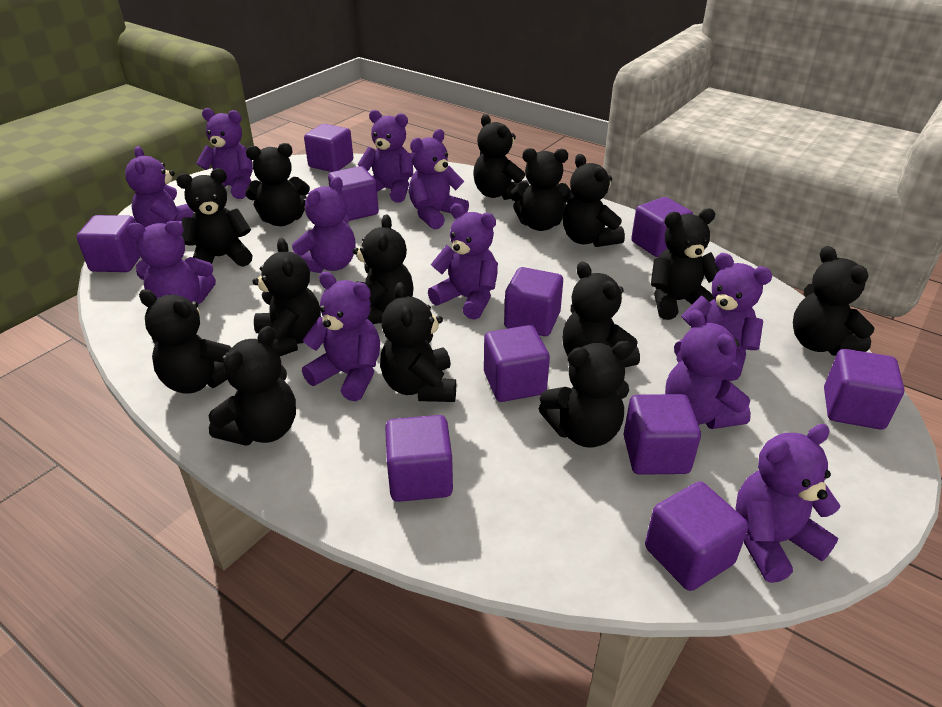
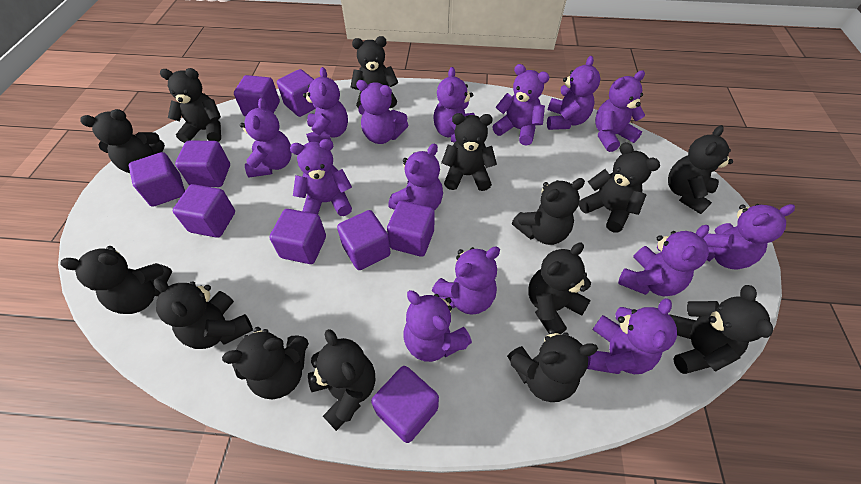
purple cube: 10 -> 9
purple teddy bear: 11 -> 14

